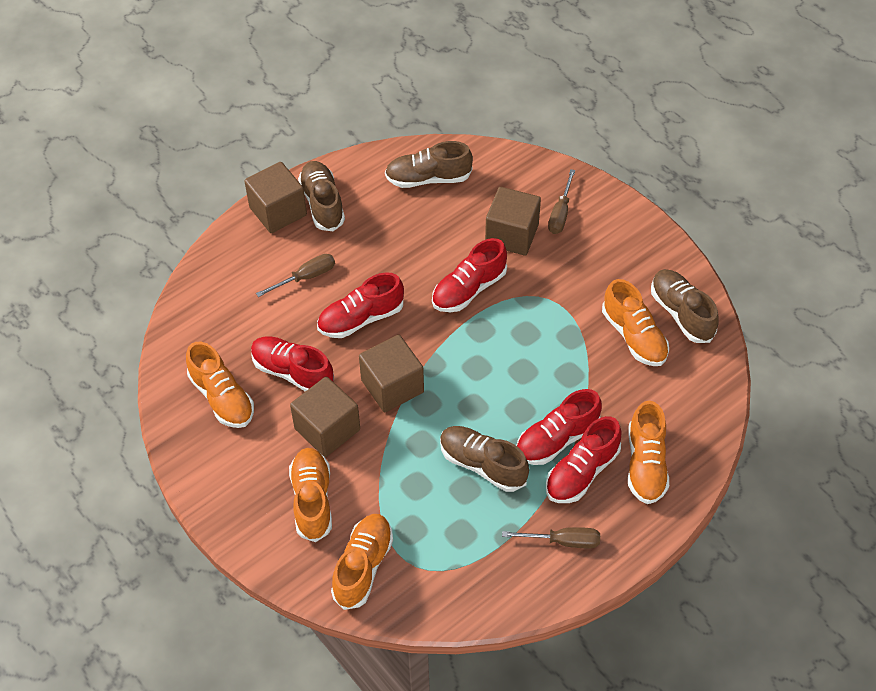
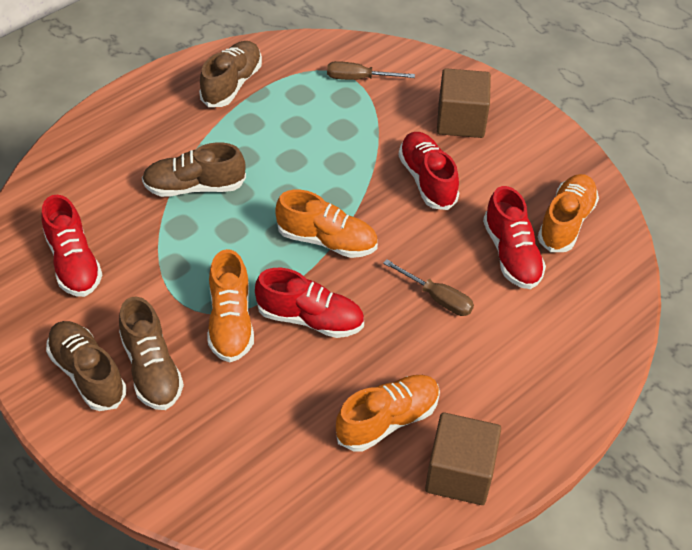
brown cube: 4 -> 2
brown screwdriver: 3 -> 2
orange shoe: 5 -> 4
red shoe: 5 -> 4

